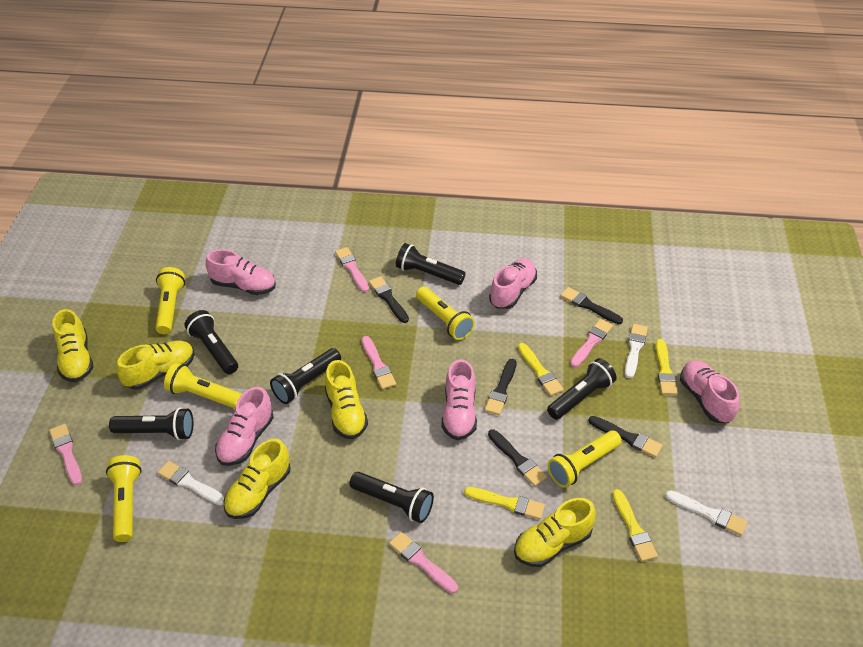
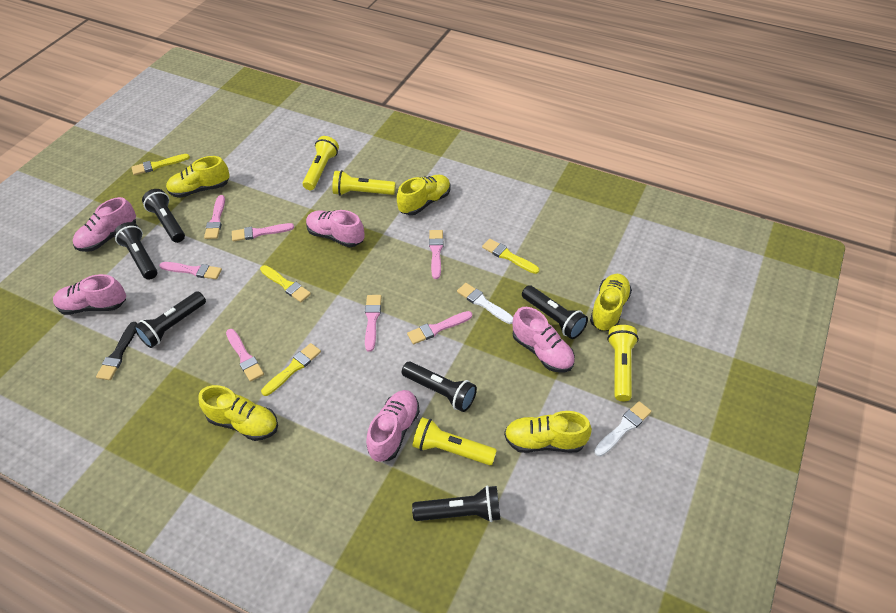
black brush: 5 -> 1
pink brush: 5 -> 7
white brush: 3 -> 2
yellow flashlight: 5 -> 4

